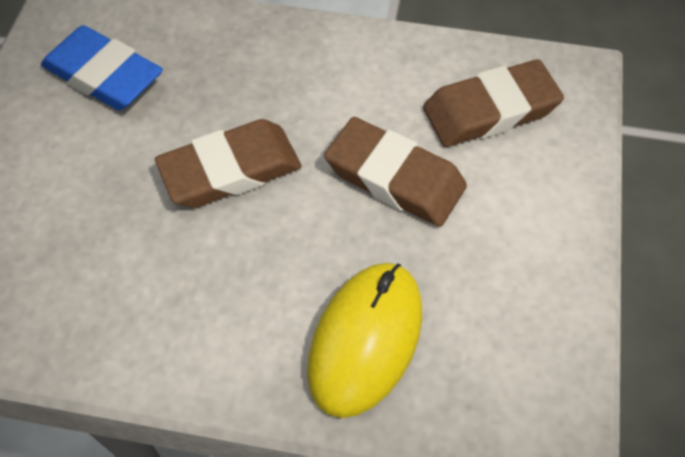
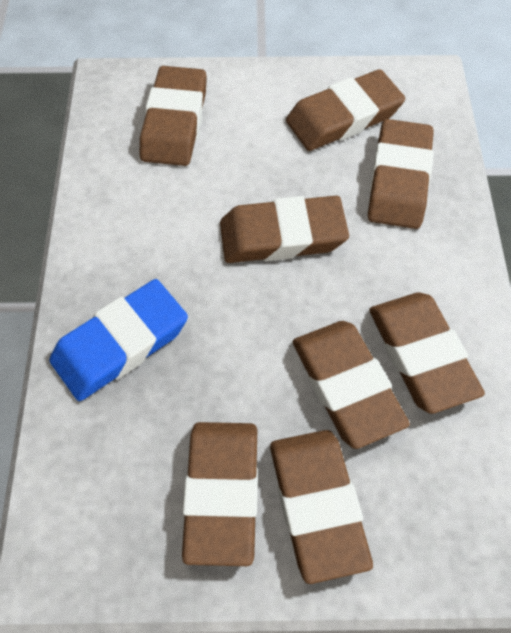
brown eraser: 3 -> 8
yellow mouse: 1 -> 0

